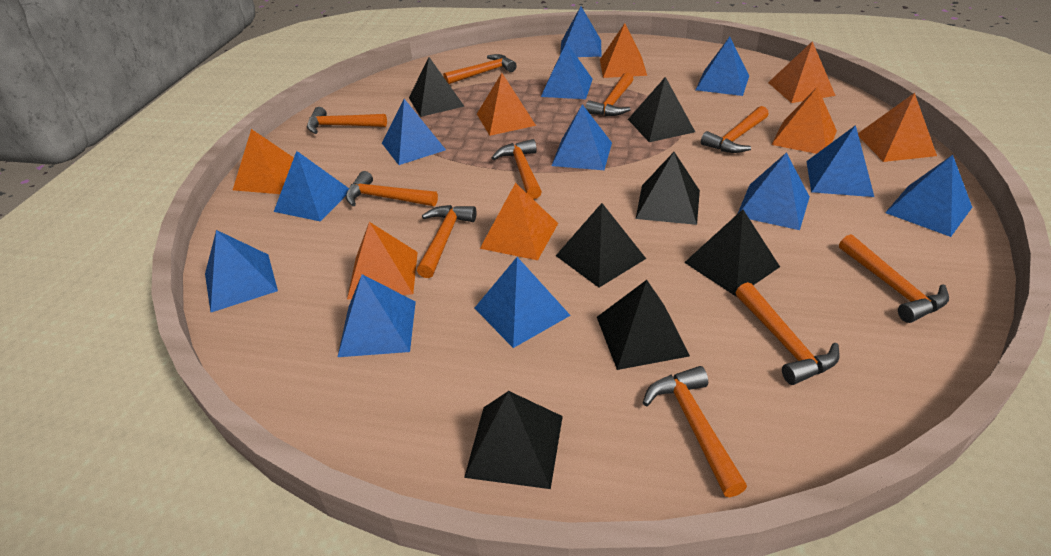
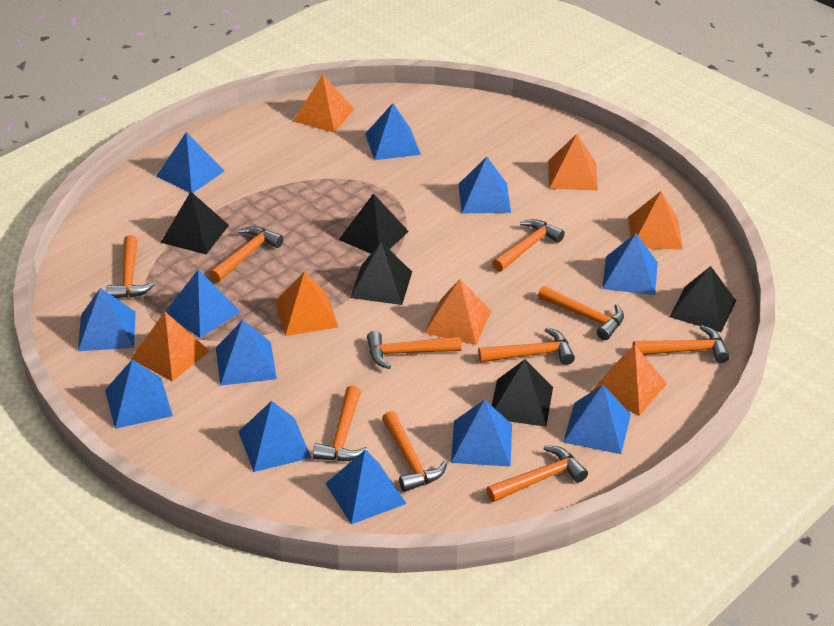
black pyramid: 7 -> 5
orange pyramid: 8 -> 7

